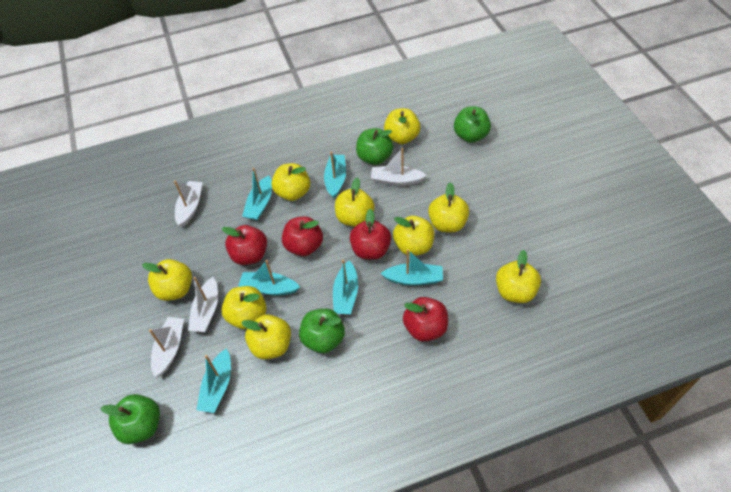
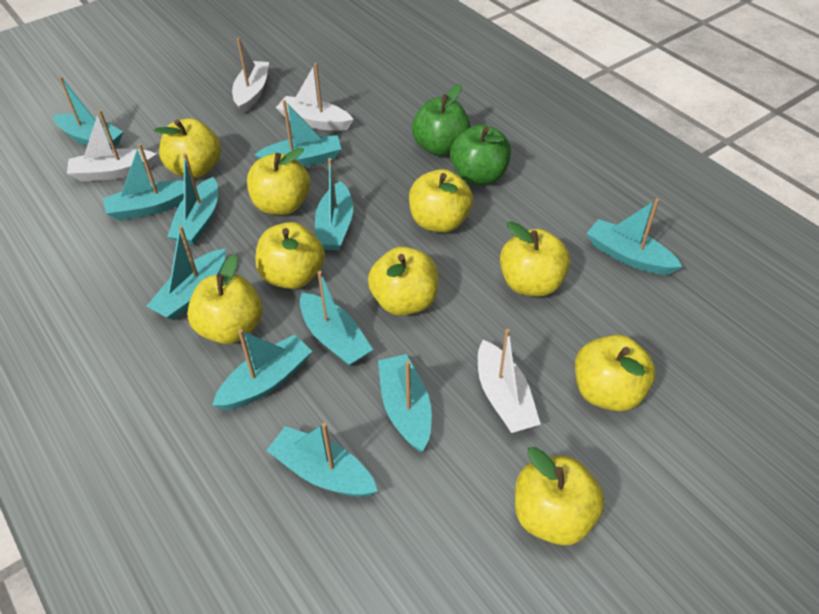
green apple: 4 -> 2
red apple: 4 -> 0
turquoise boat: 6 -> 11

